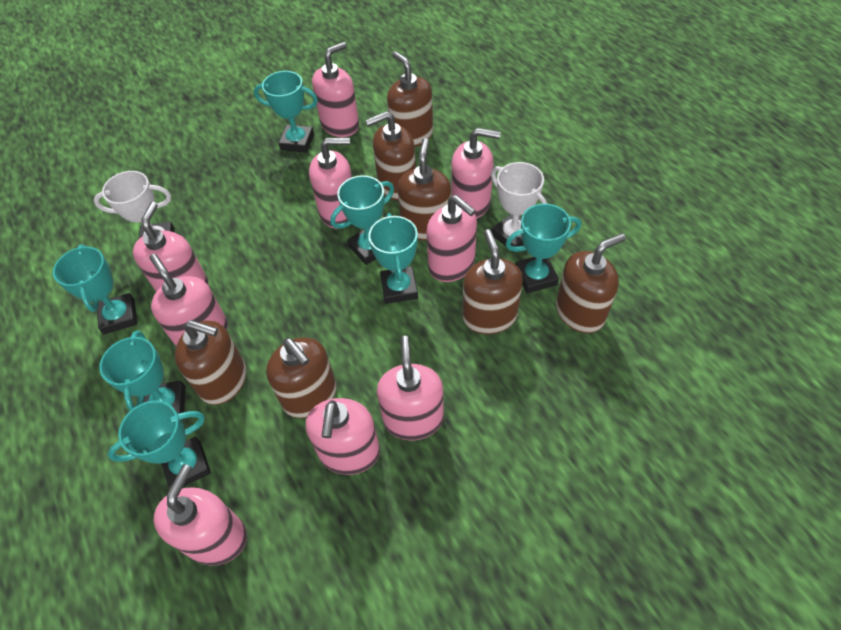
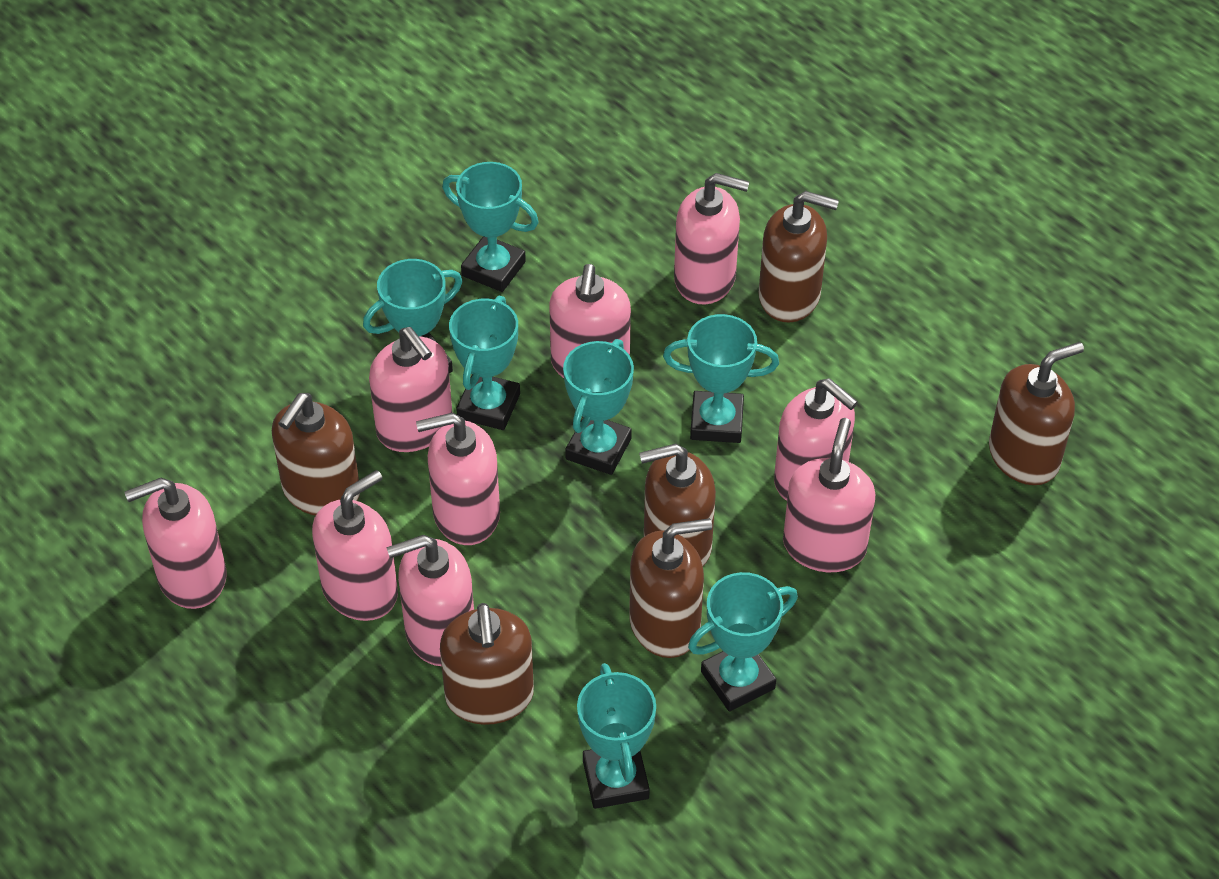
brown soap dispenser: 7 -> 6
white trophy: 2 -> 0

